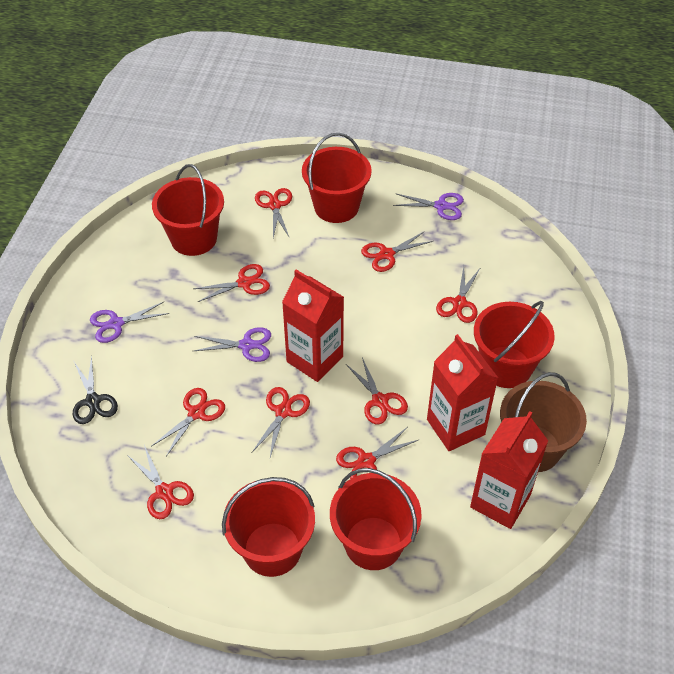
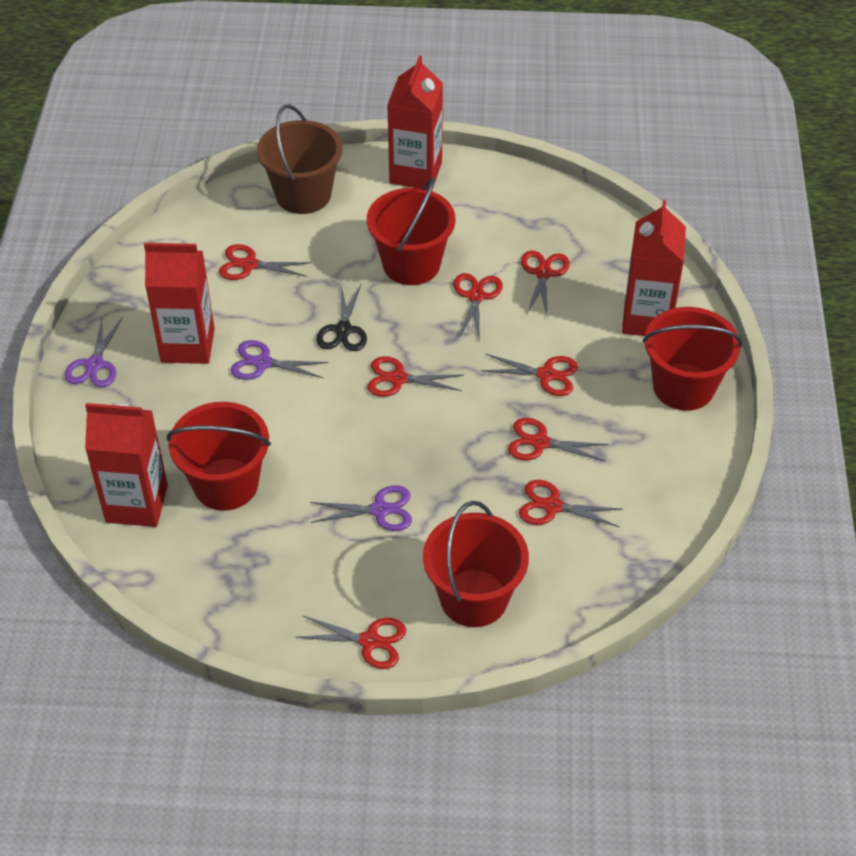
red bucket: 5 -> 4
red carton: 3 -> 4
red scissors: 9 -> 8

